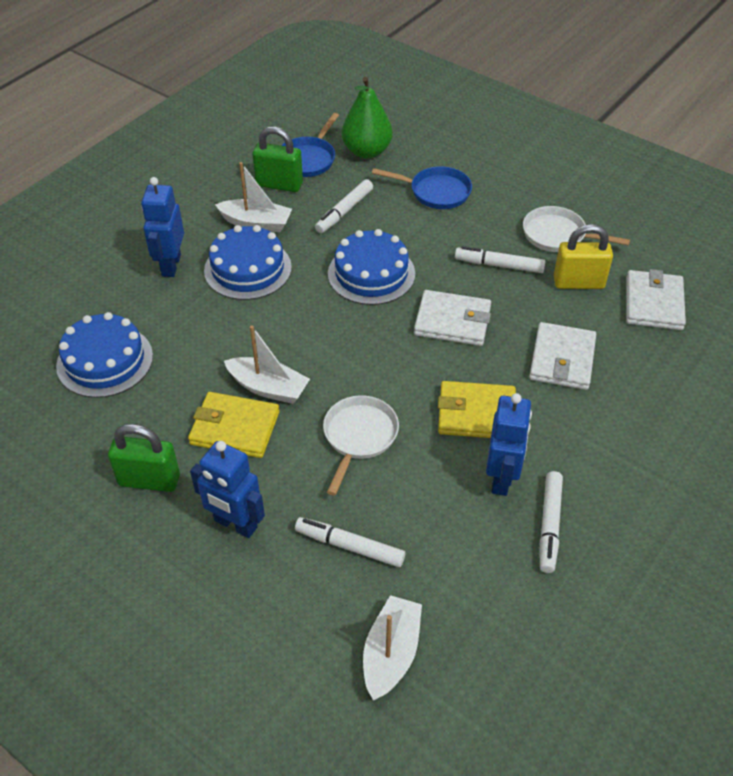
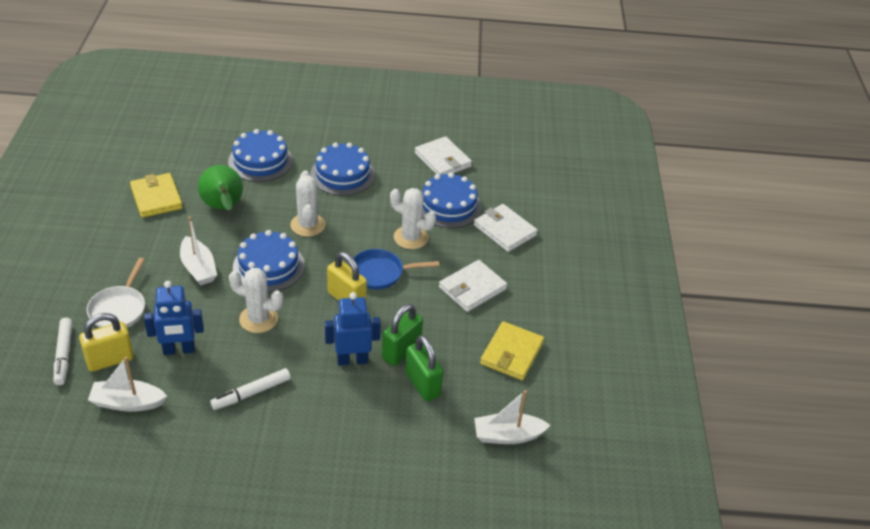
blue cake: 3 -> 4
blue pan: 2 -> 1
blue robot: 3 -> 2
white cactus: 0 -> 3
white marker: 4 -> 2
white pan: 2 -> 1
yellow padlock: 1 -> 2

